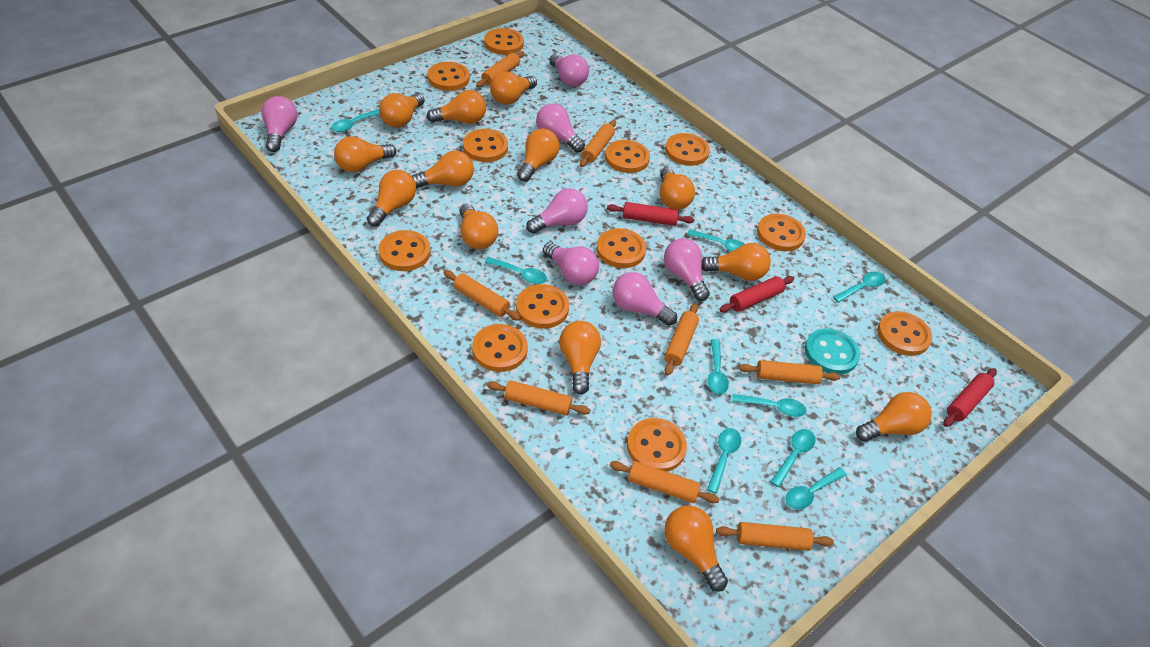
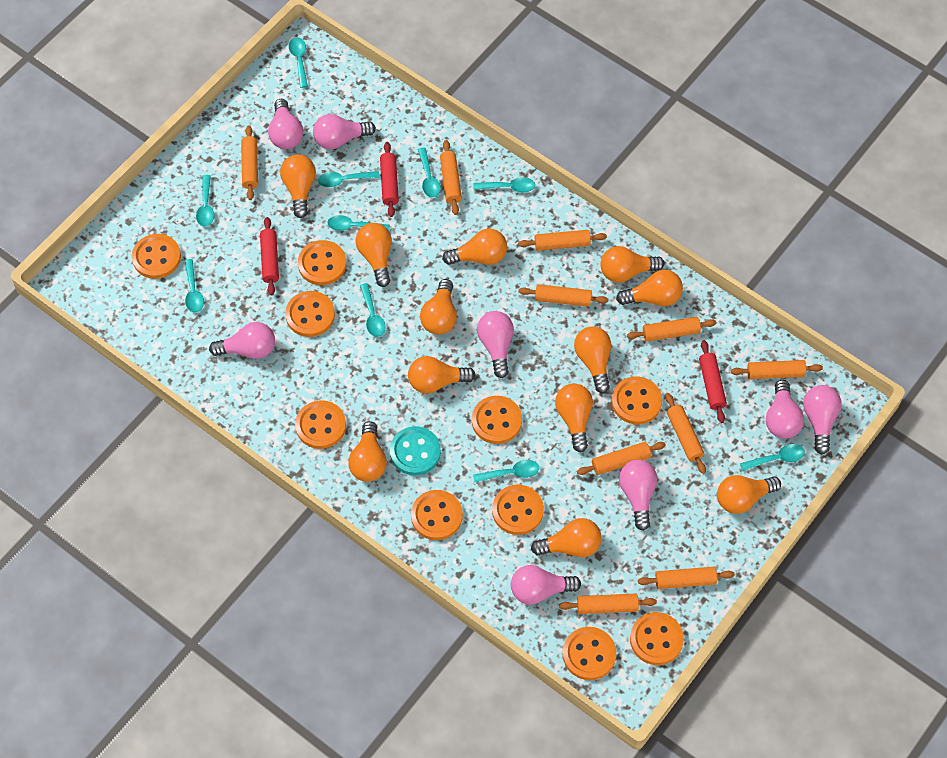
orange button: 12 -> 10
orange light bulb: 13 -> 12
orange rolling pin: 8 -> 10
pink light bulb: 7 -> 8
turquoise spoon: 9 -> 10

